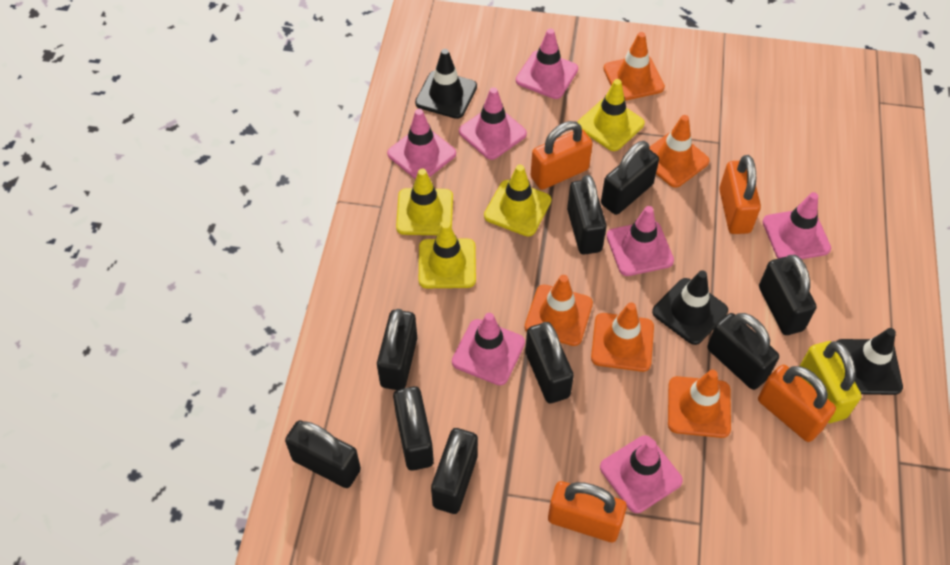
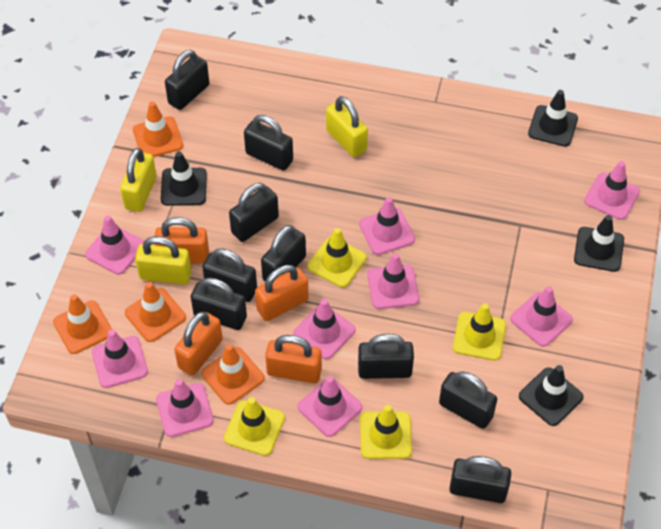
black traffic cone: 3 -> 4
orange traffic cone: 5 -> 4
pink traffic cone: 7 -> 9
yellow padlock: 1 -> 3

